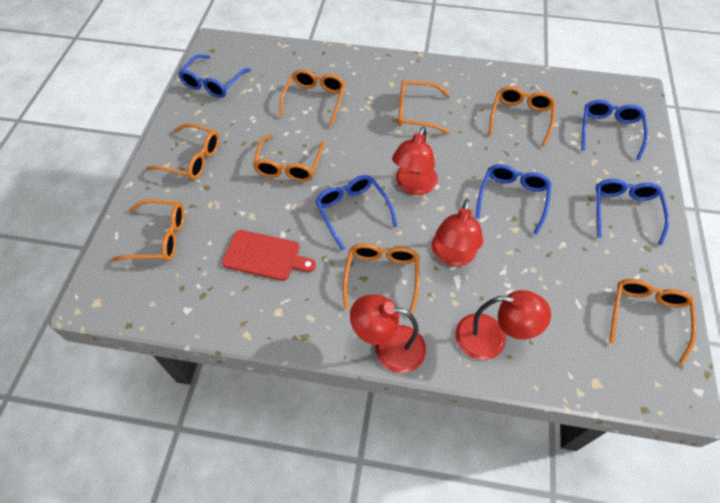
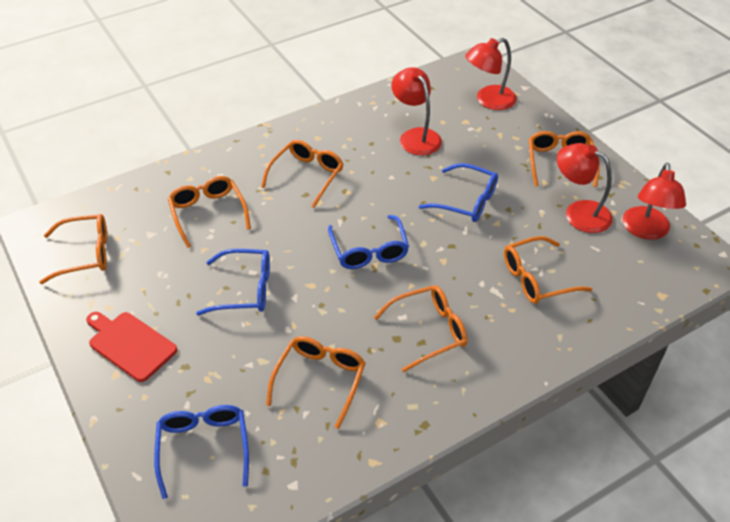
blue glasses: 5 -> 4
orange glasses: 8 -> 7

